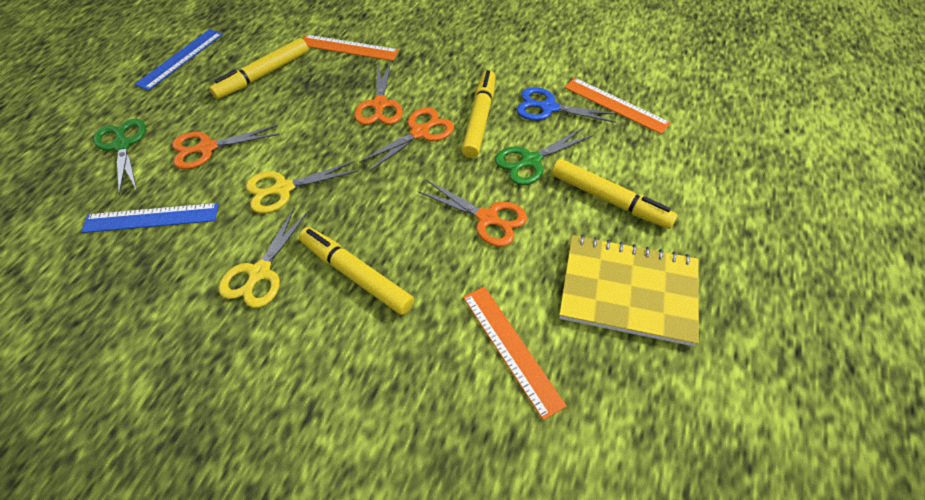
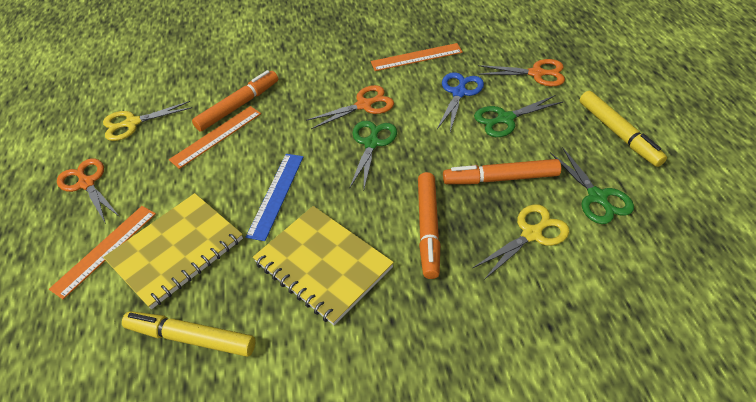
blue ruler: 2 -> 1
green scissors: 2 -> 3
orange marker: 0 -> 3
orange scissors: 4 -> 3
yellow marker: 4 -> 2
yellow notebook: 1 -> 2

